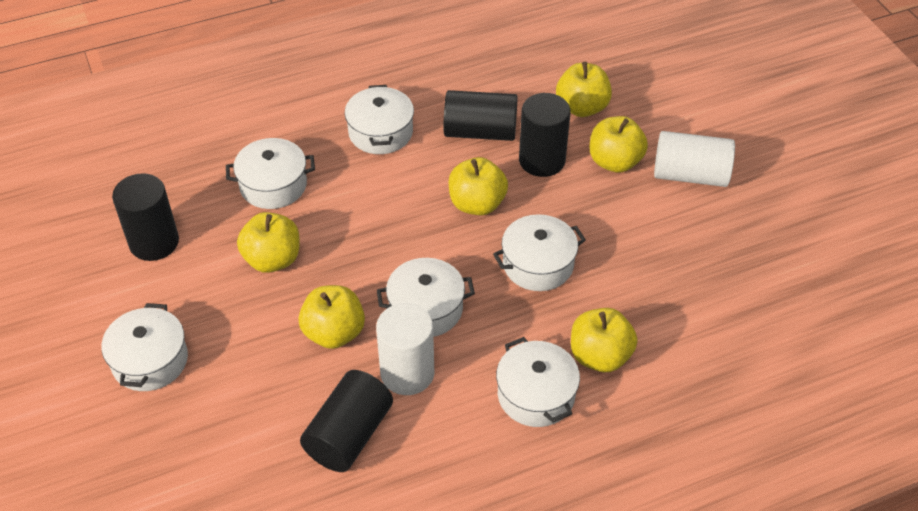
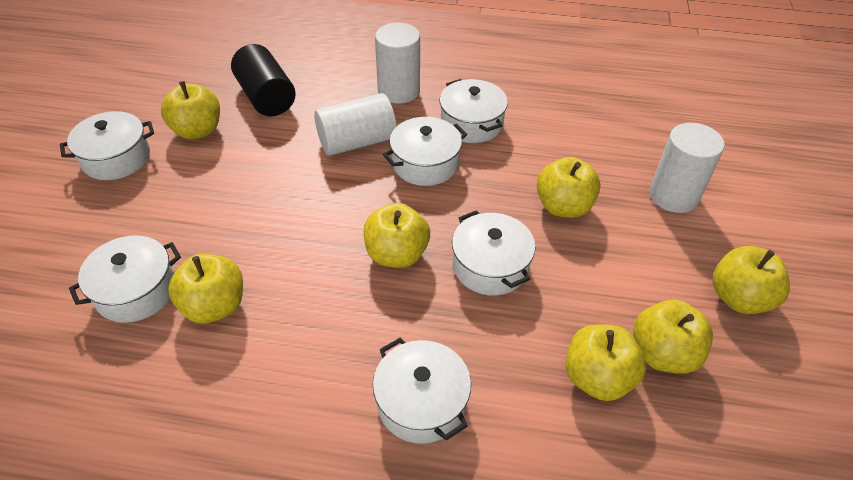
black cylinder: 4 -> 1
white cylinder: 2 -> 3
yellow apple: 6 -> 7

